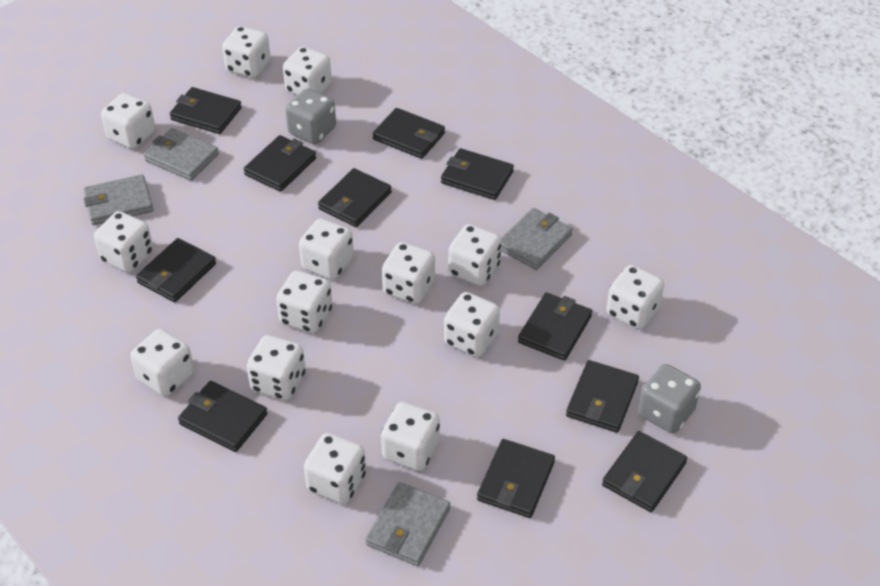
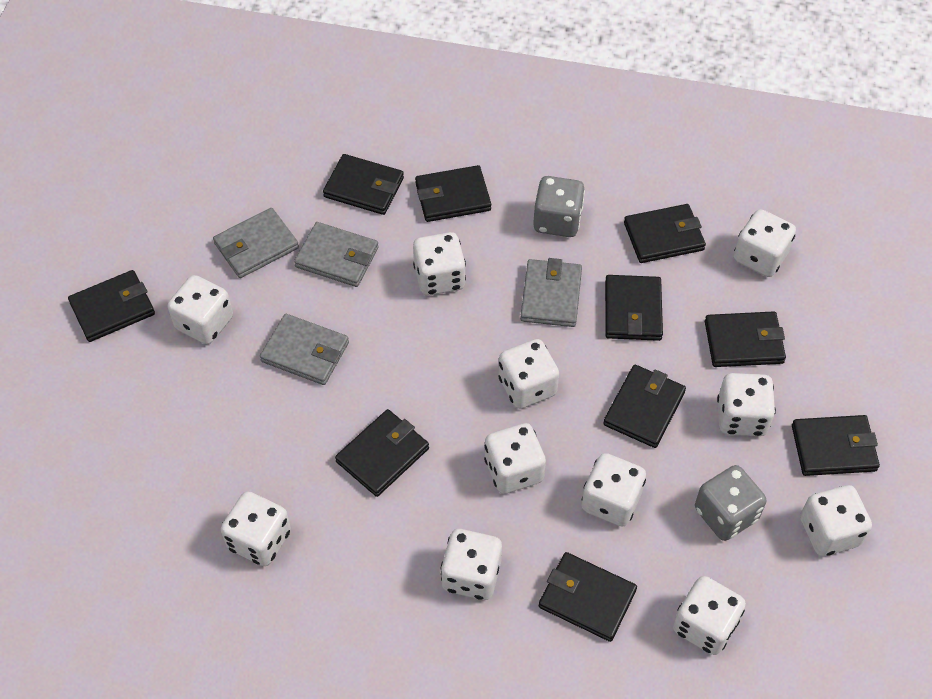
black wallet: 11 -> 10
white dice: 14 -> 11

